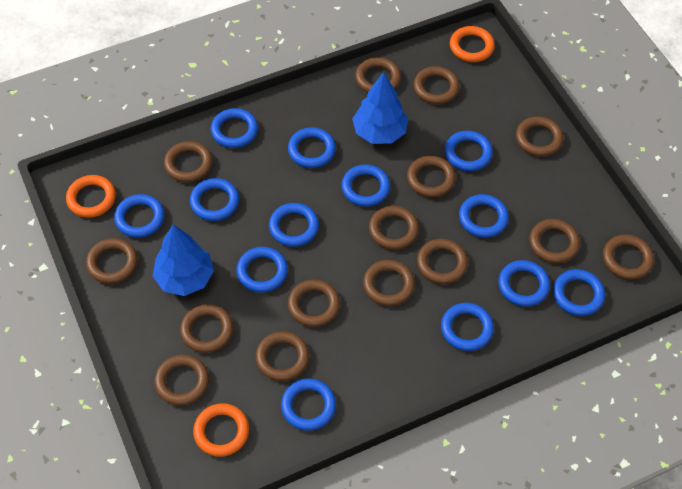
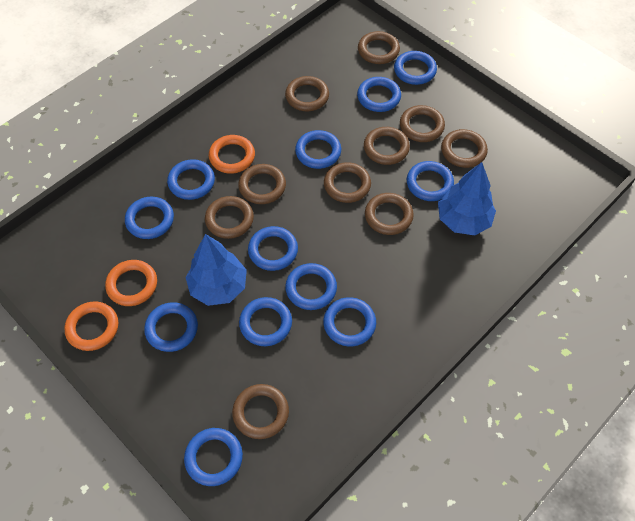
blue ring: 13 -> 12
brown ring: 15 -> 10

